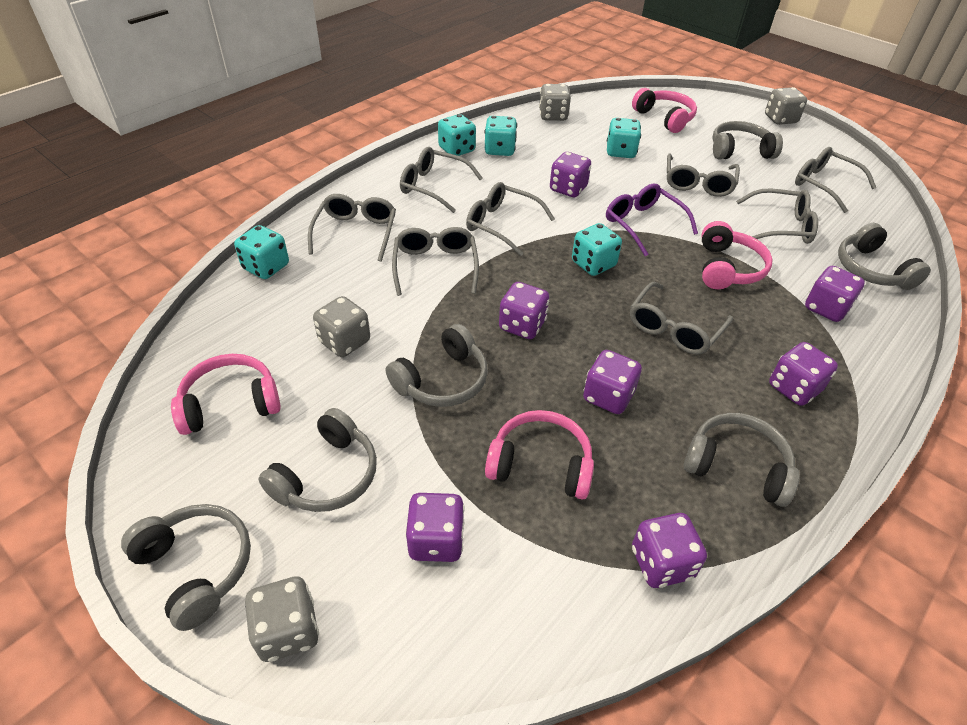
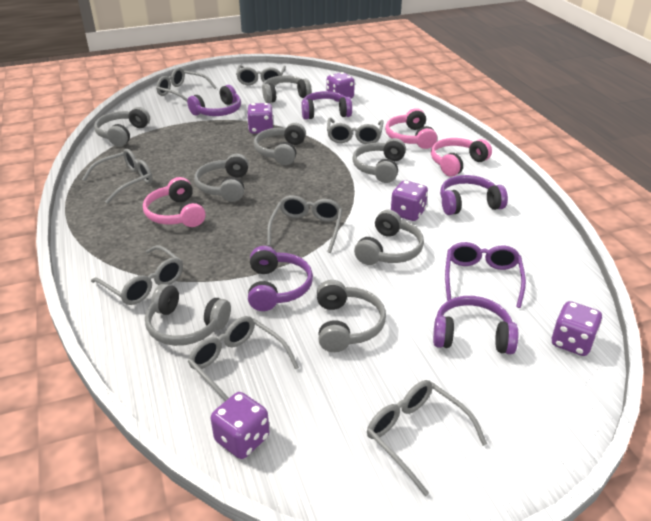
grey dice: 4 -> 0
grey headphones: 6 -> 8
pink headphones: 4 -> 3
purple dice: 7 -> 5
purple headphones: 0 -> 5
turquoise dice: 5 -> 0

